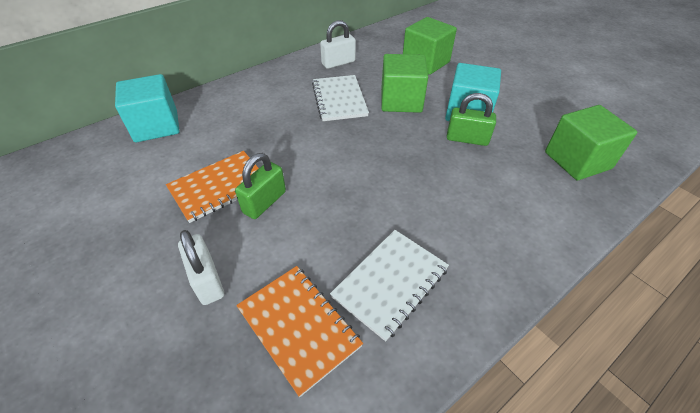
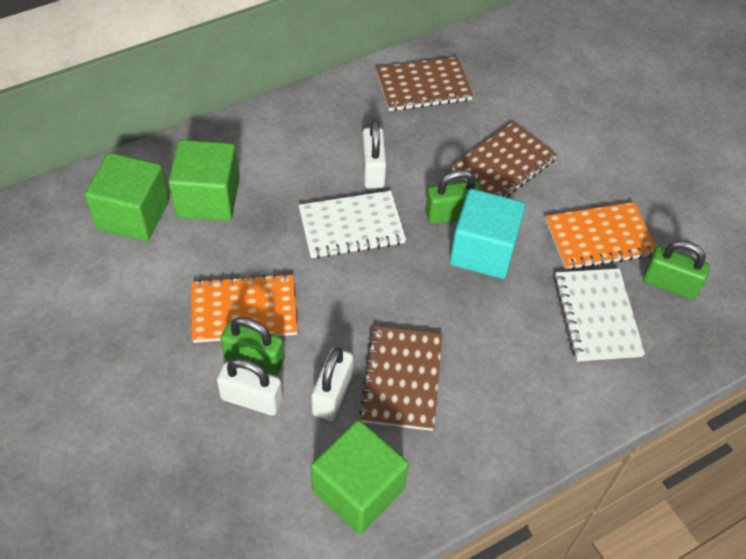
brown notebook: 0 -> 3
green padlock: 2 -> 3
turquoise cube: 2 -> 1
white padlock: 2 -> 3

